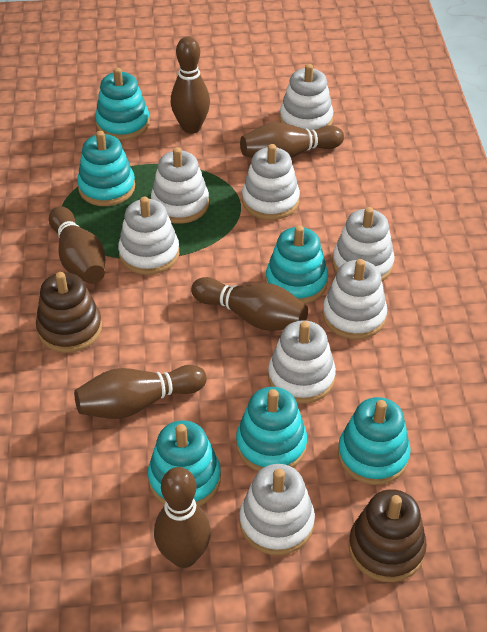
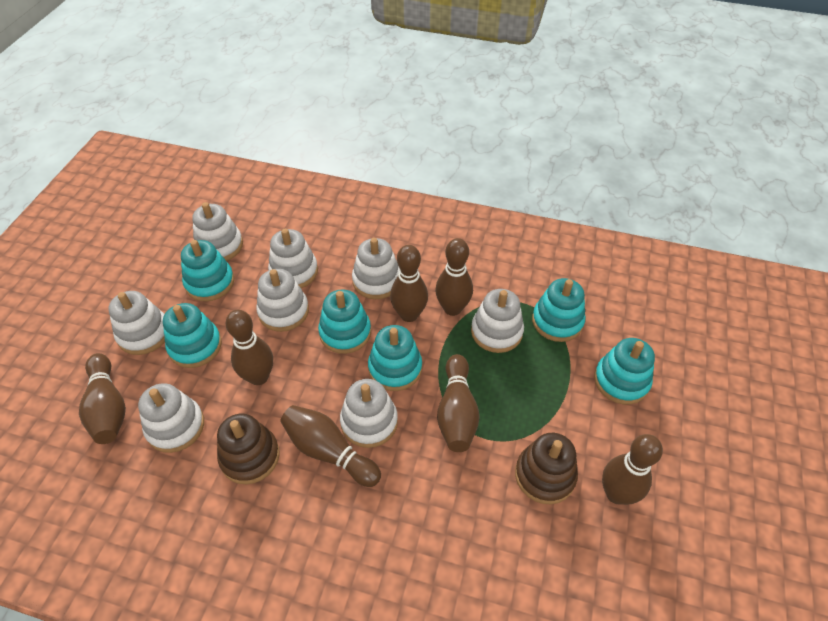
brown bowling pin: 6 -> 7

